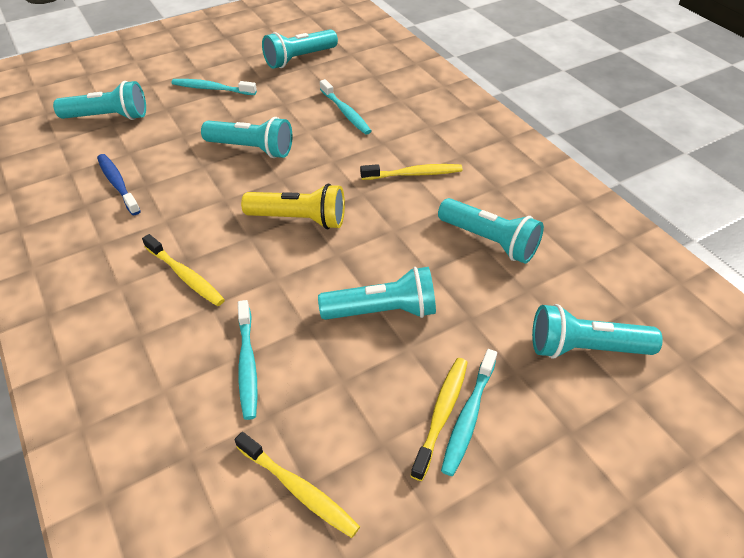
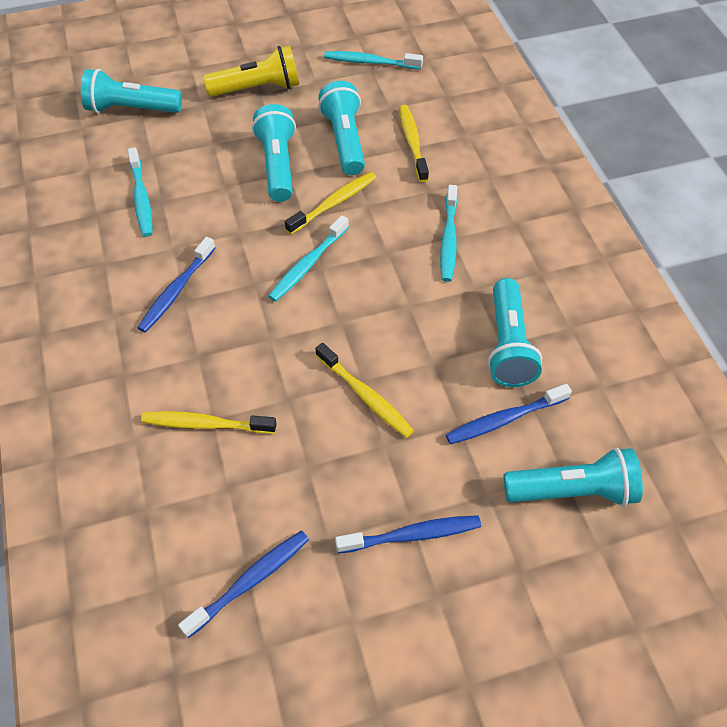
blue toothbrush: 1 -> 4
turquoise flashlight: 6 -> 5

